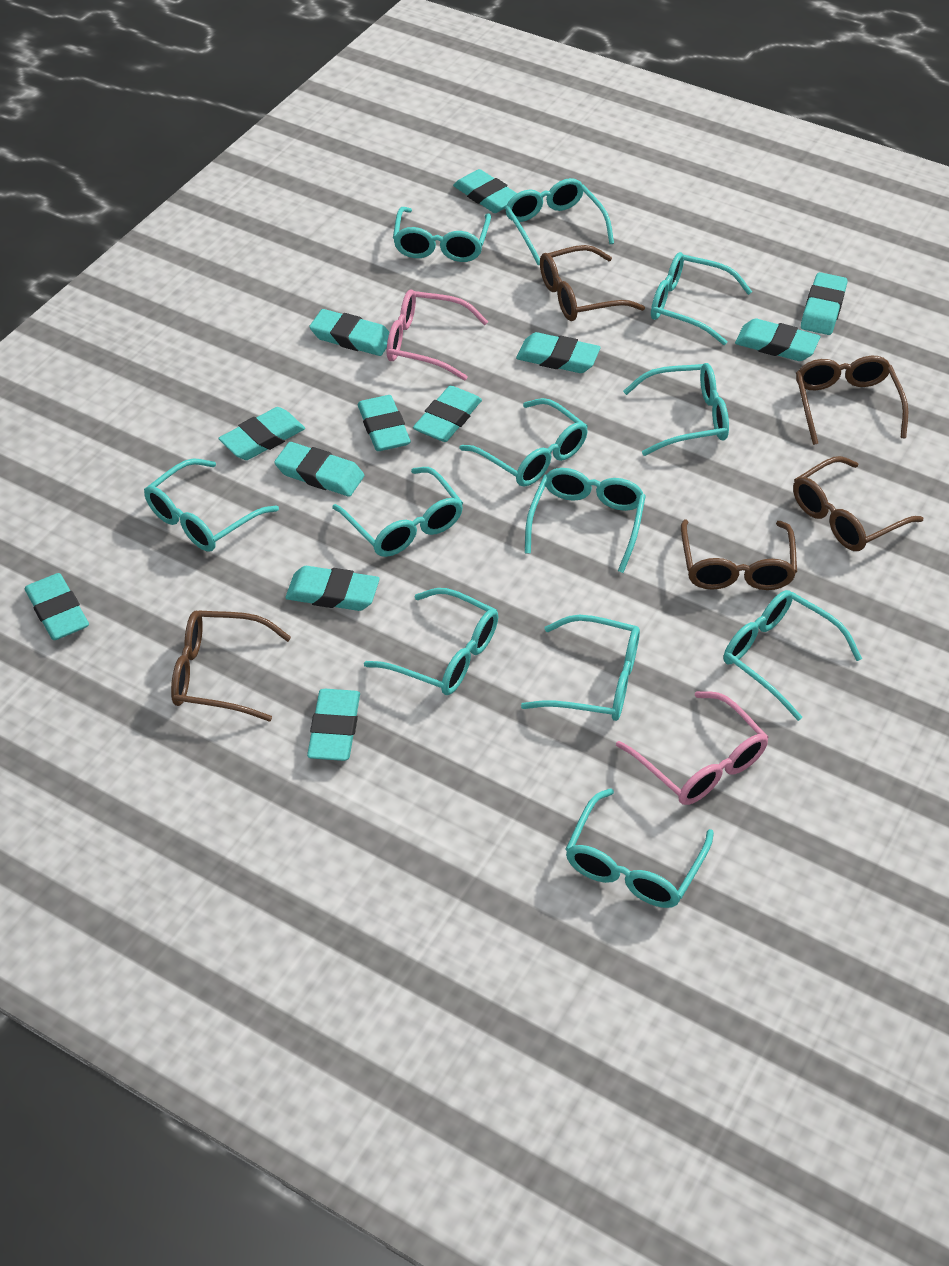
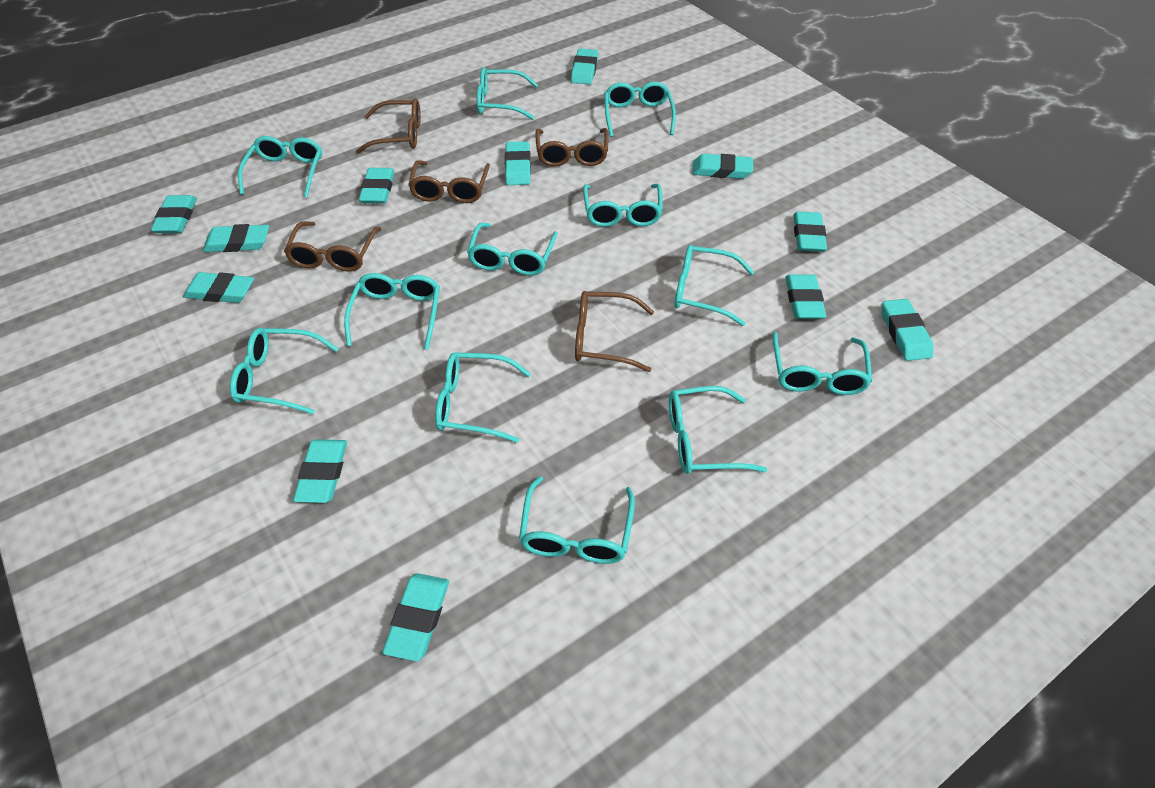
pink glasses: 2 -> 0

